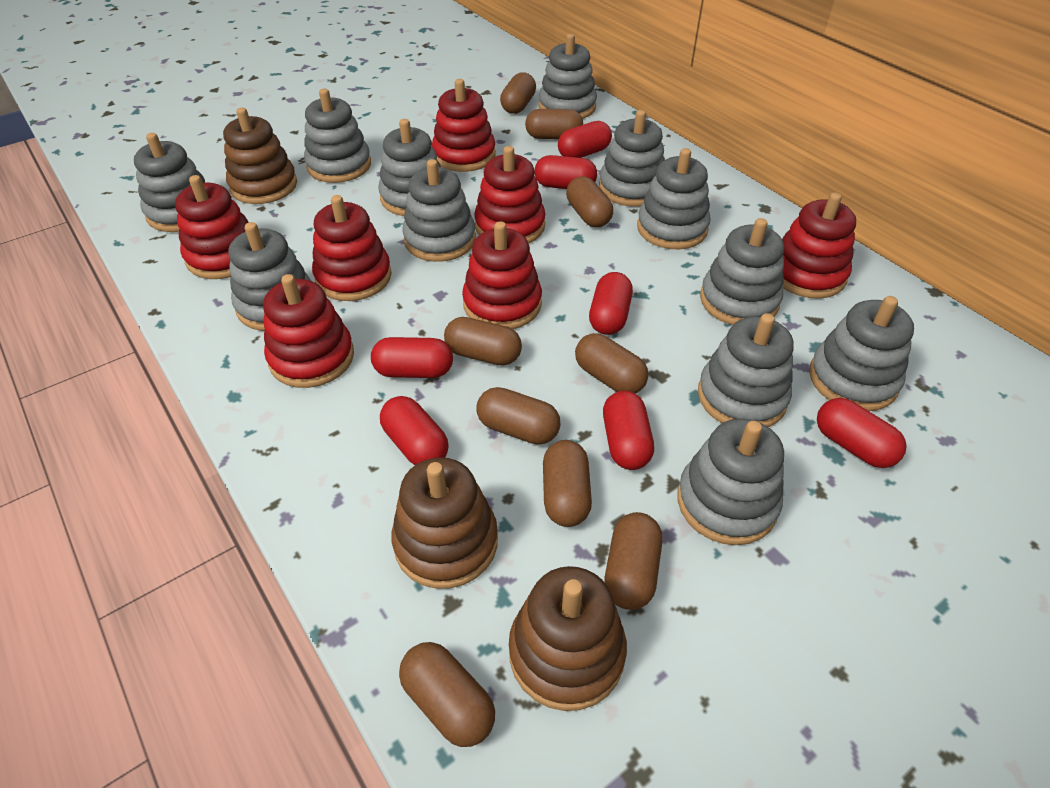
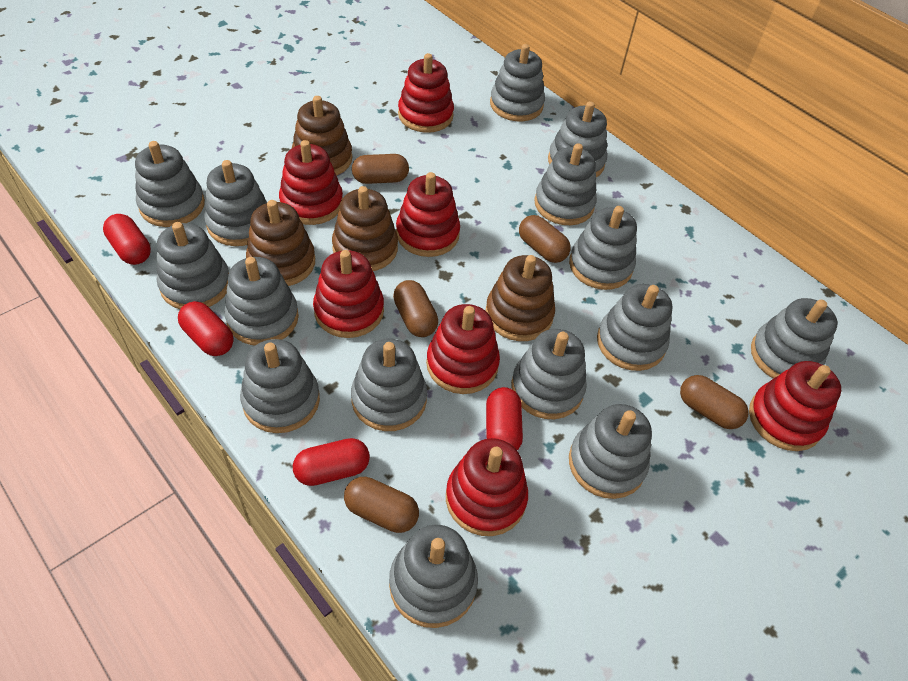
brown capsule: 9 -> 5
brown stacking toy: 3 -> 4
grey stacking toy: 12 -> 15
red capsule: 7 -> 4

